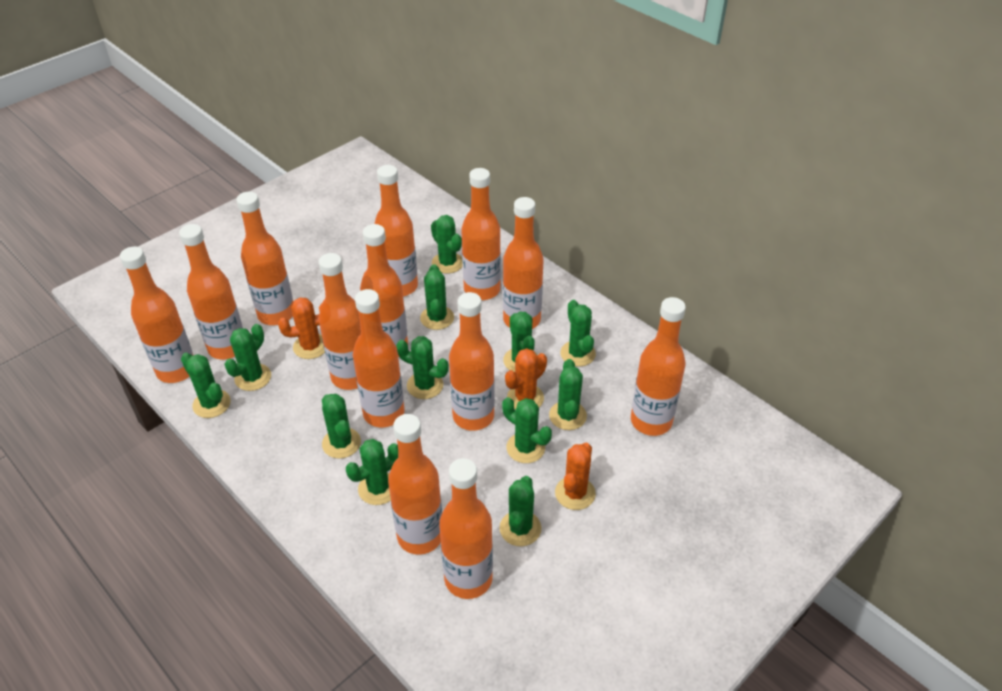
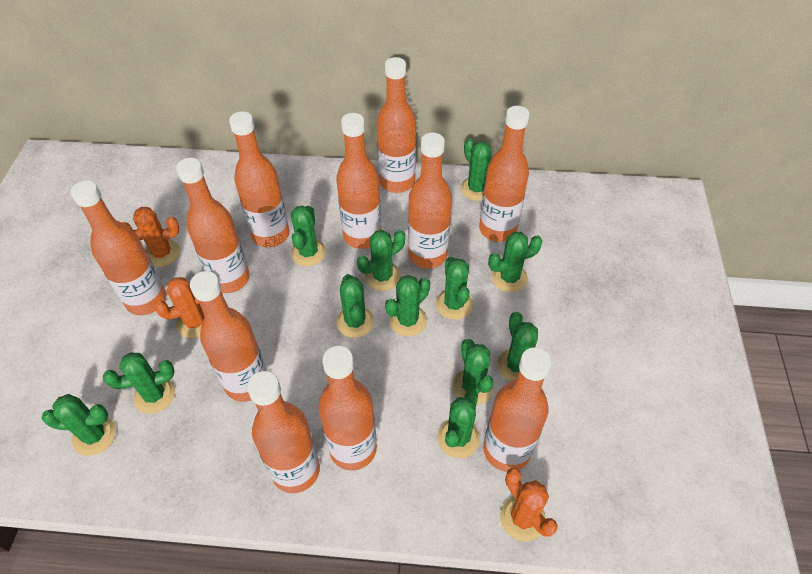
orange bottle: 13 -> 11

